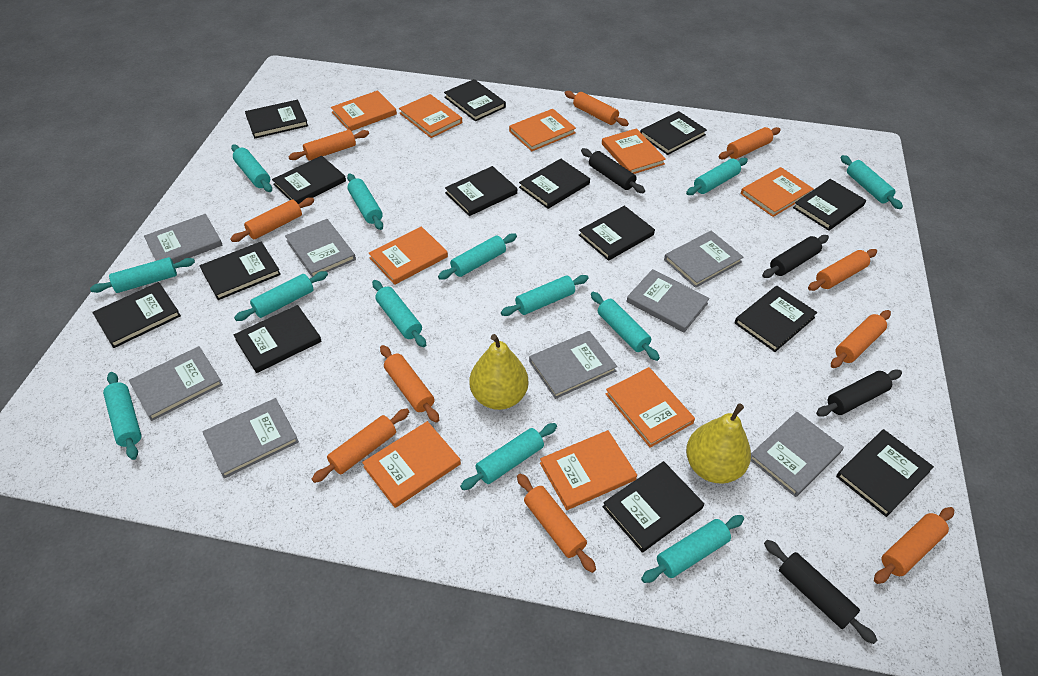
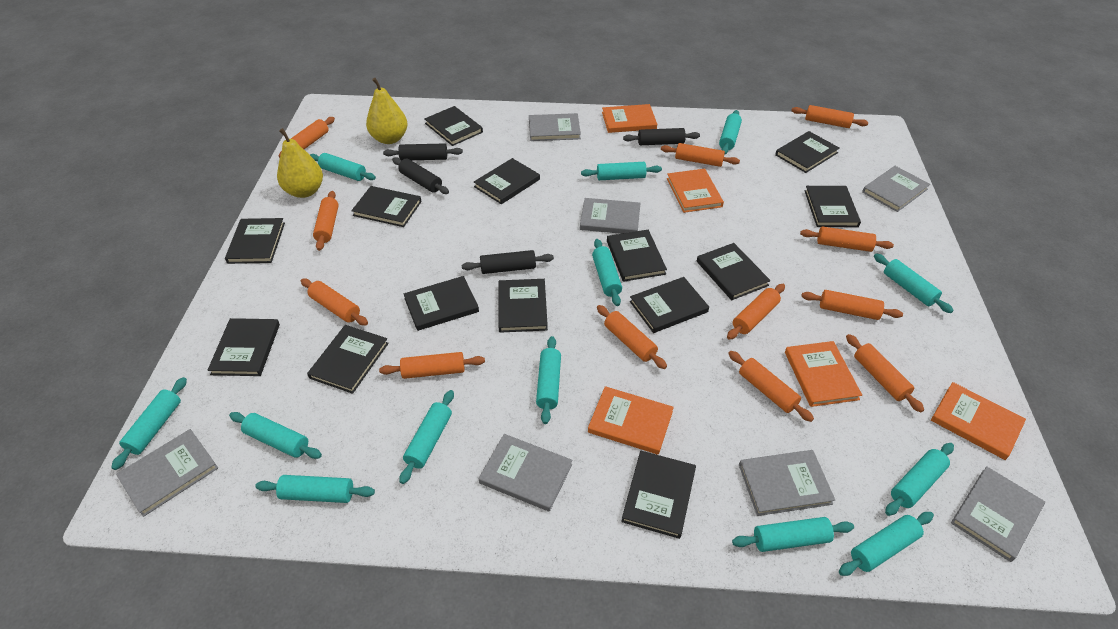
grey book: 8 -> 7
orange book: 9 -> 5
orange rolling pin: 10 -> 12

